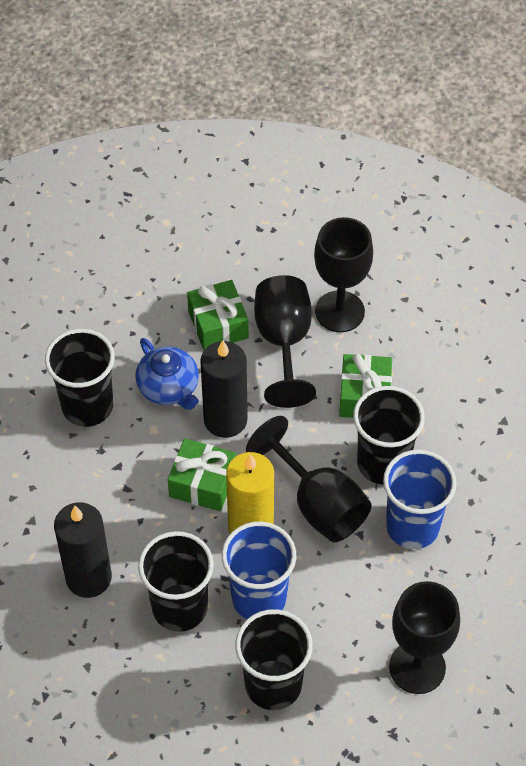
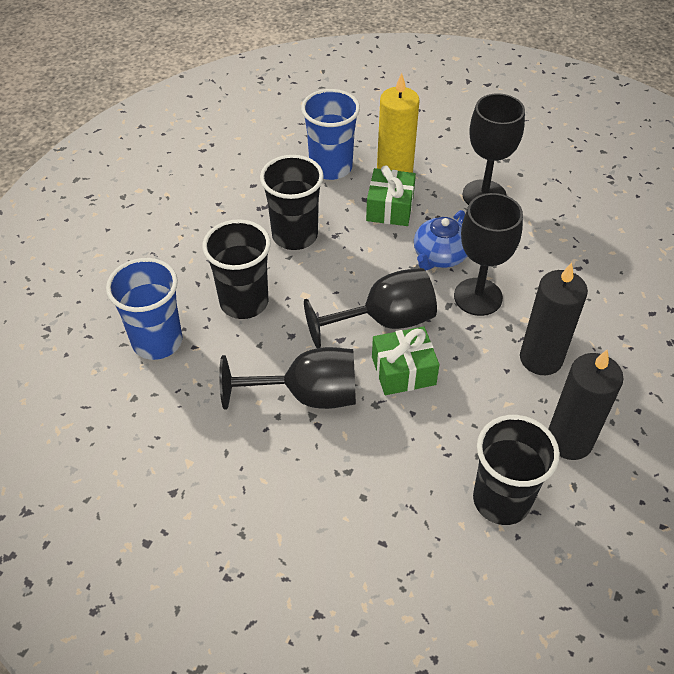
black cup: 4 -> 3
green gift: 3 -> 2

